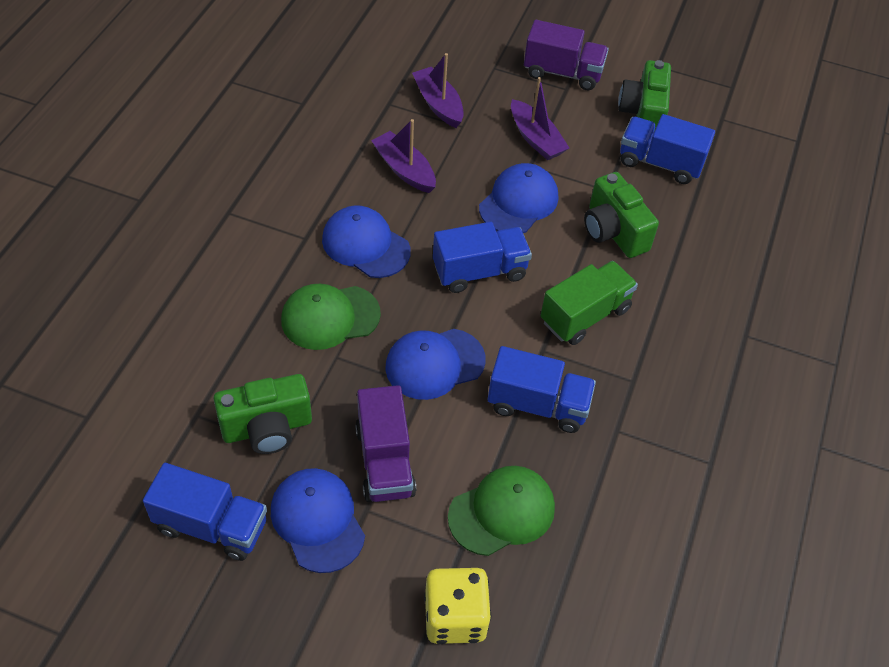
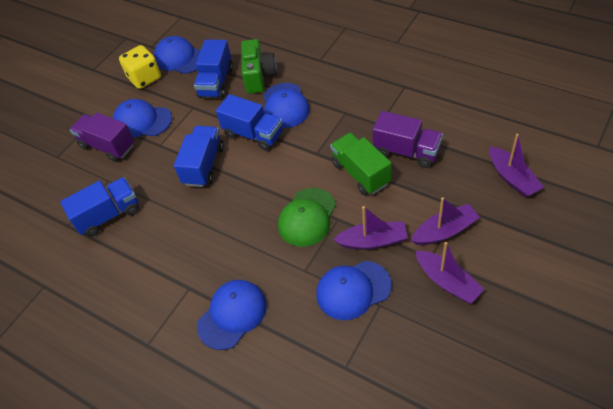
blue cap: 4 -> 5
green camera: 3 -> 1
green cap: 2 -> 1
purple boat: 3 -> 4

